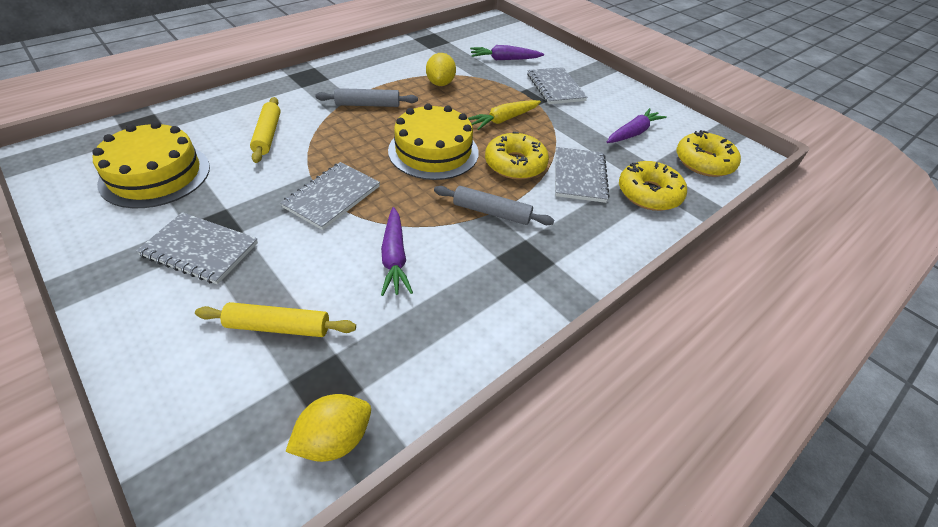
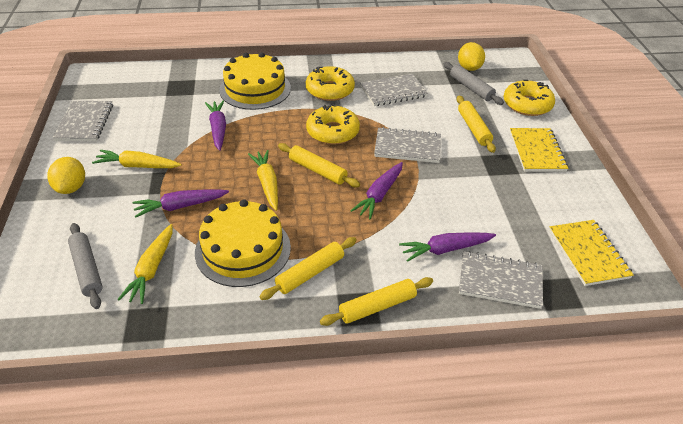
purple carrot: 3 -> 4
yellow carrot: 1 -> 3
yellow notebook: 0 -> 2
yellow rolling pin: 2 -> 4

